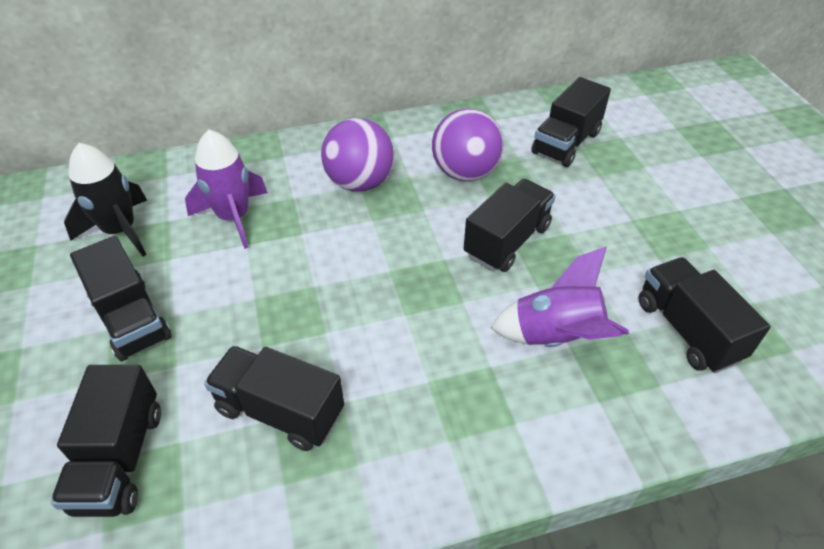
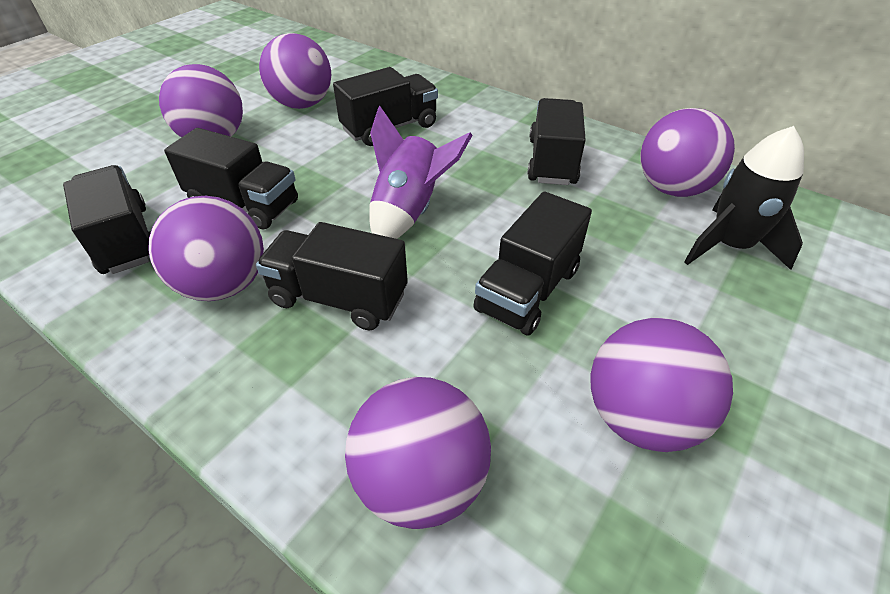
purple ball: 2 -> 6
purple rocket: 2 -> 1

